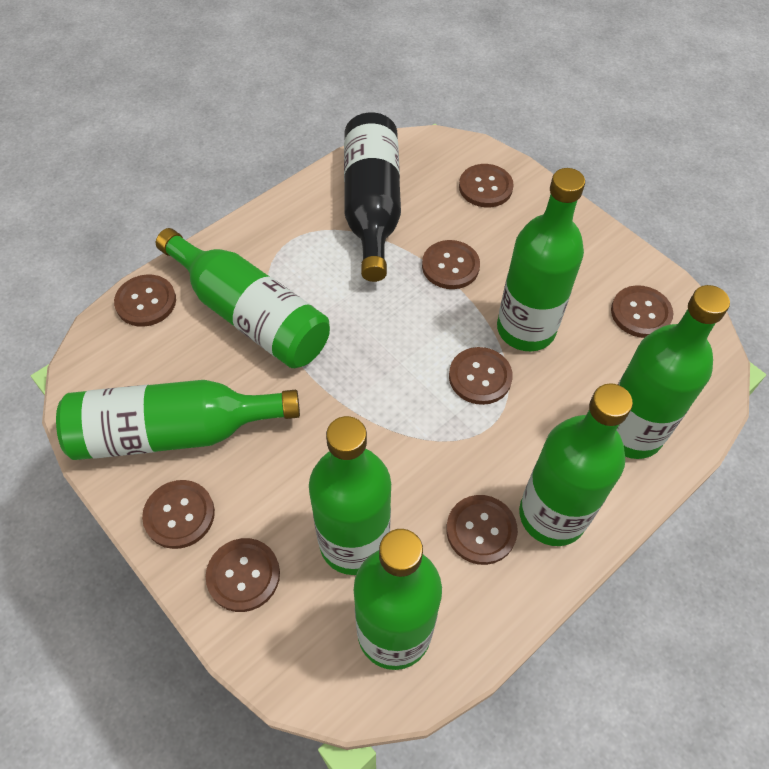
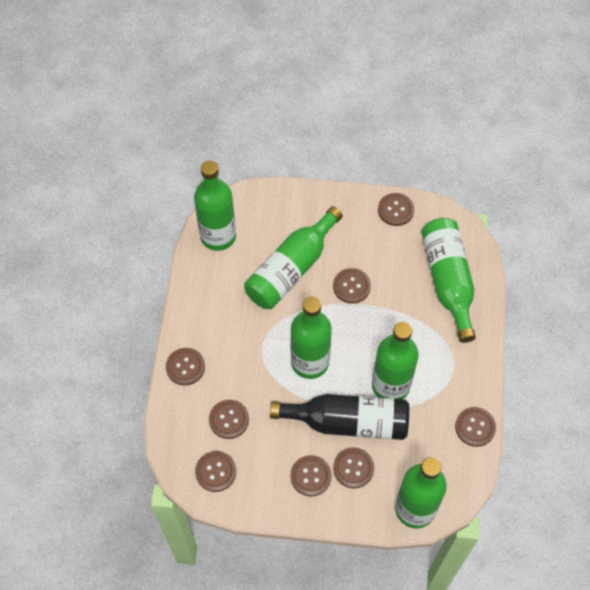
green bottle: 7 -> 6

